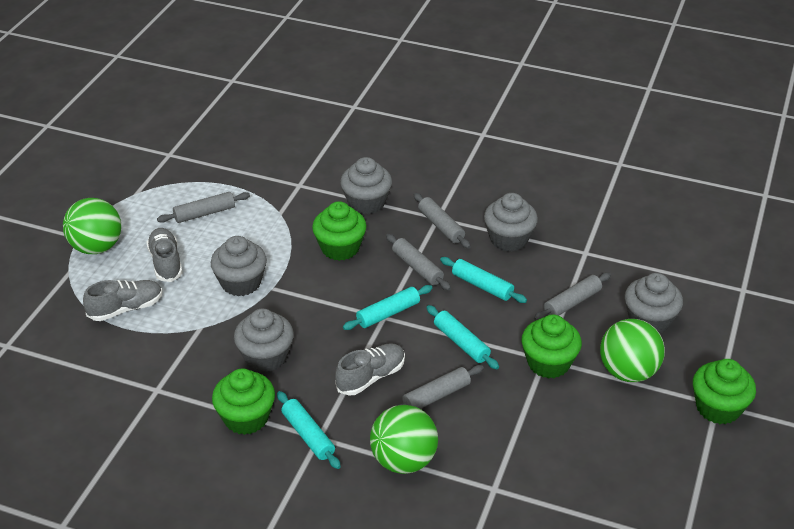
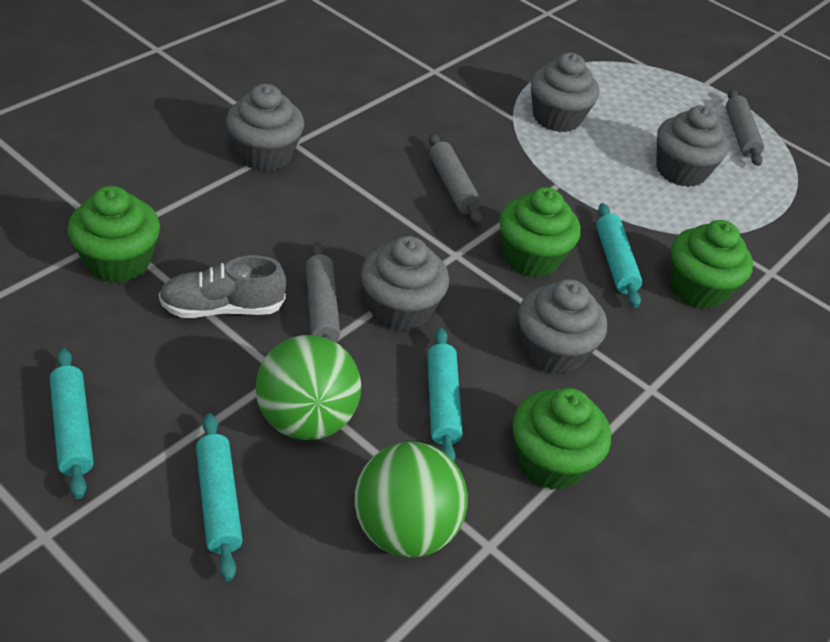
green ball: 3 -> 2
grey rolling pin: 5 -> 3
grey shoe: 3 -> 1

